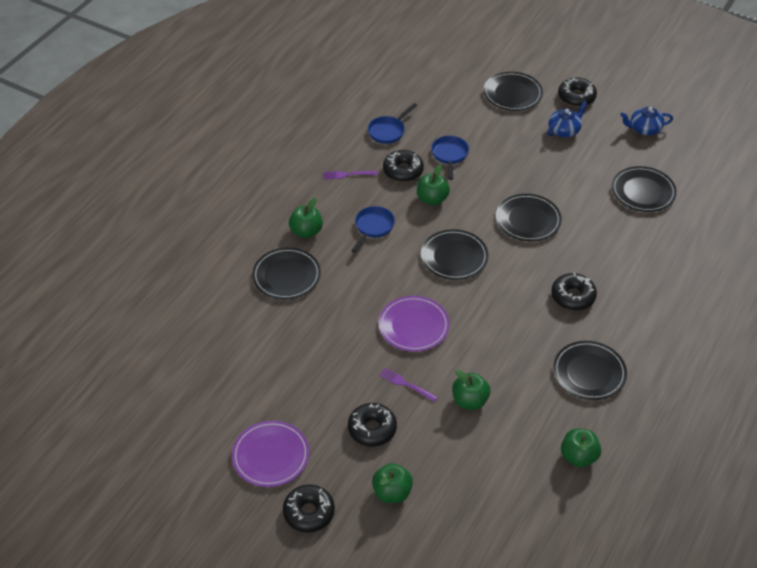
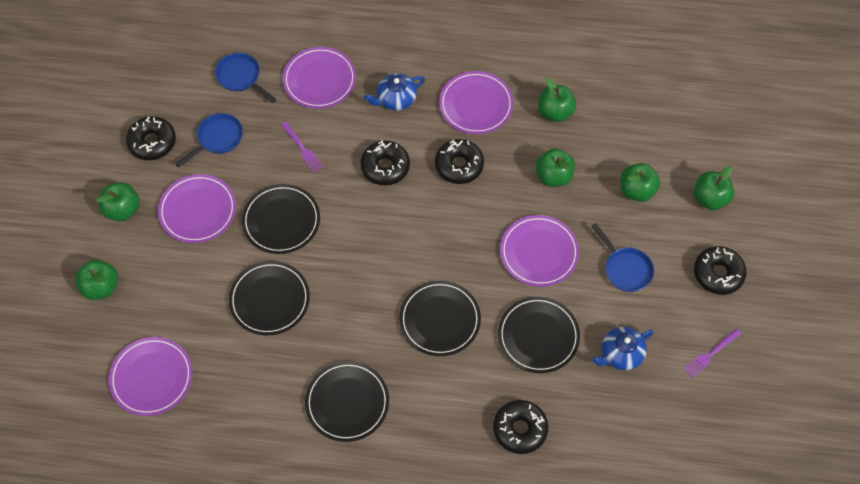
black plate: 6 -> 5
green apple: 5 -> 6
purple plate: 2 -> 5

